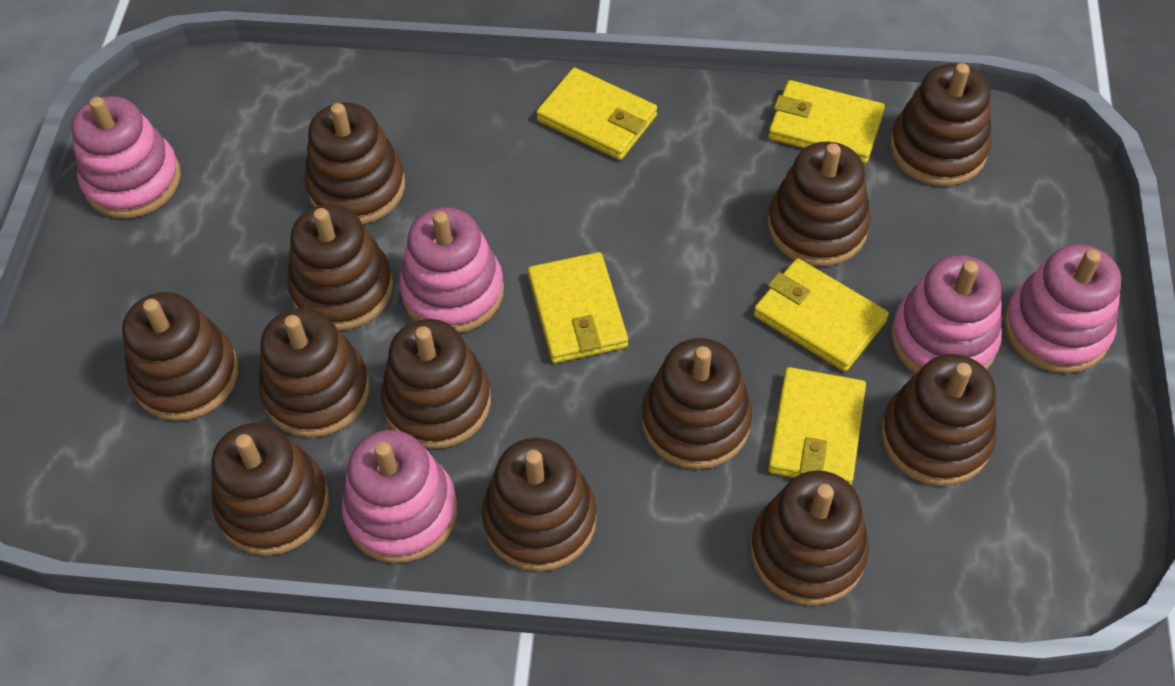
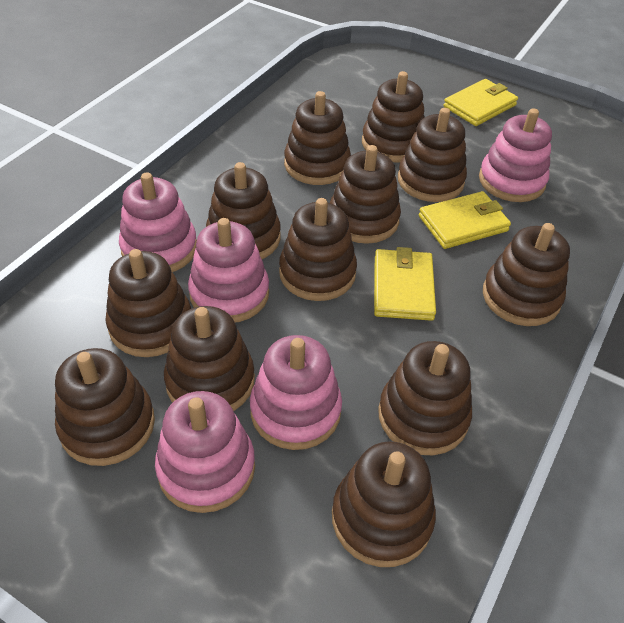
yellow wallet: 5 -> 3

